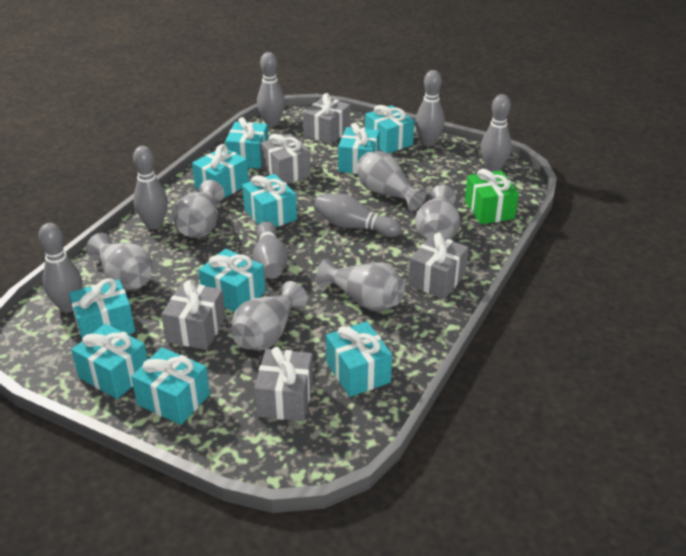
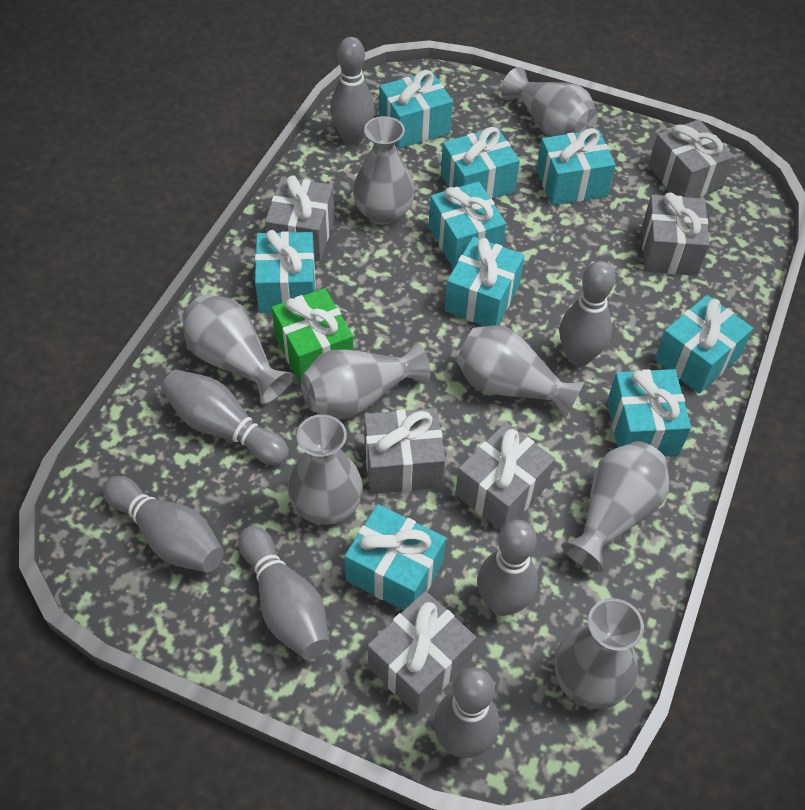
grey gift: 5 -> 6
grey vase: 6 -> 8
turquoise gift: 10 -> 9

